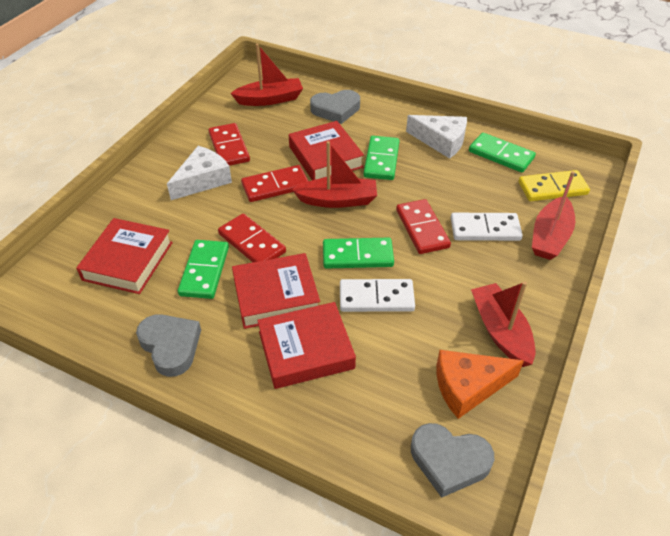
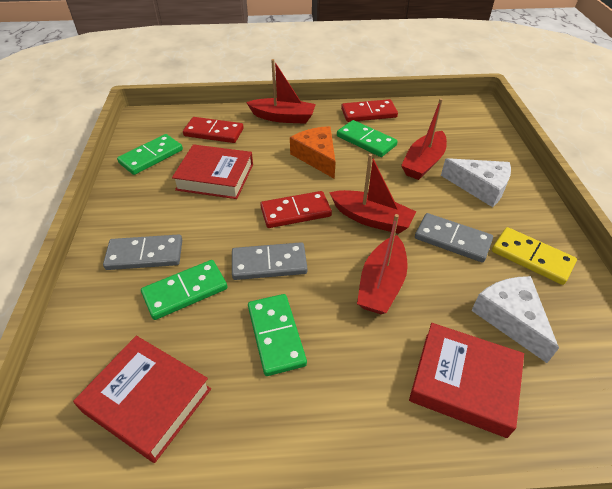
grey domino: 0 -> 3
grey heart: 3 -> 0
red book: 4 -> 3
red domino: 4 -> 3
white domino: 2 -> 0

